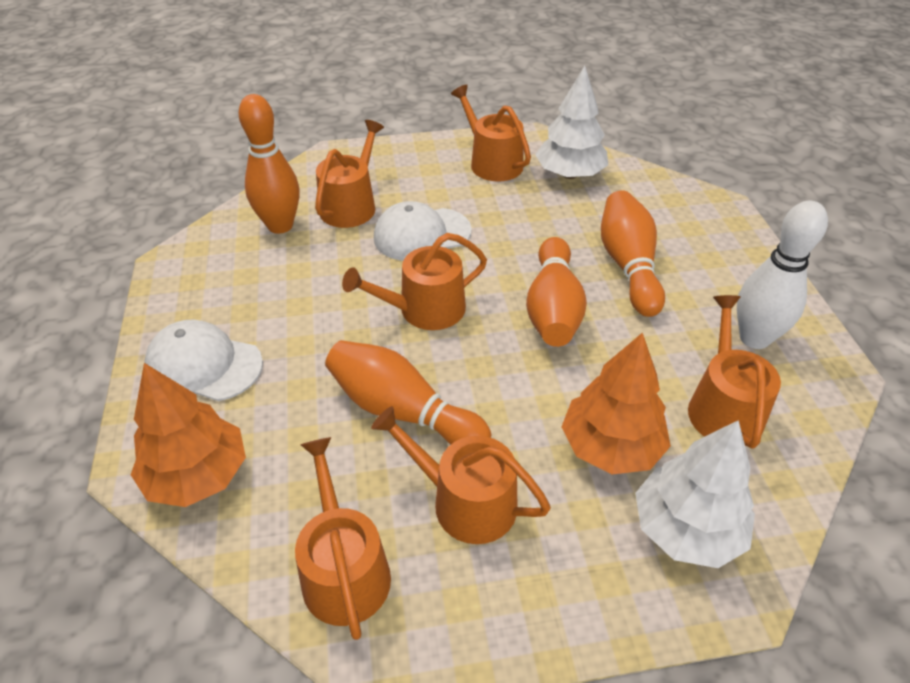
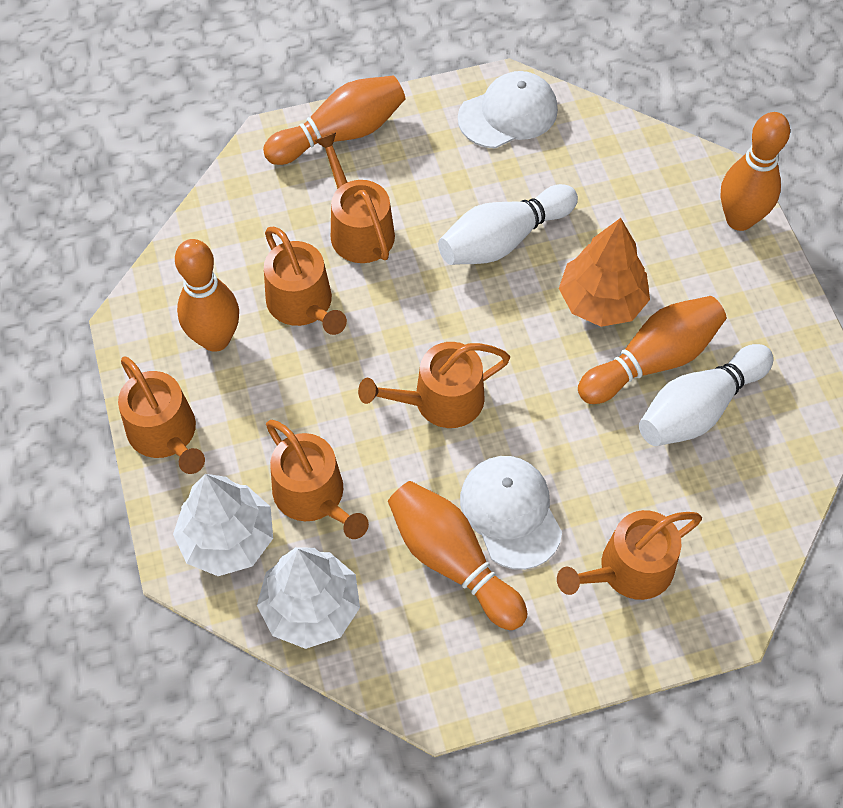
orange bowling pin: 4 -> 5
orange tree: 2 -> 1
white bowling pin: 1 -> 2

